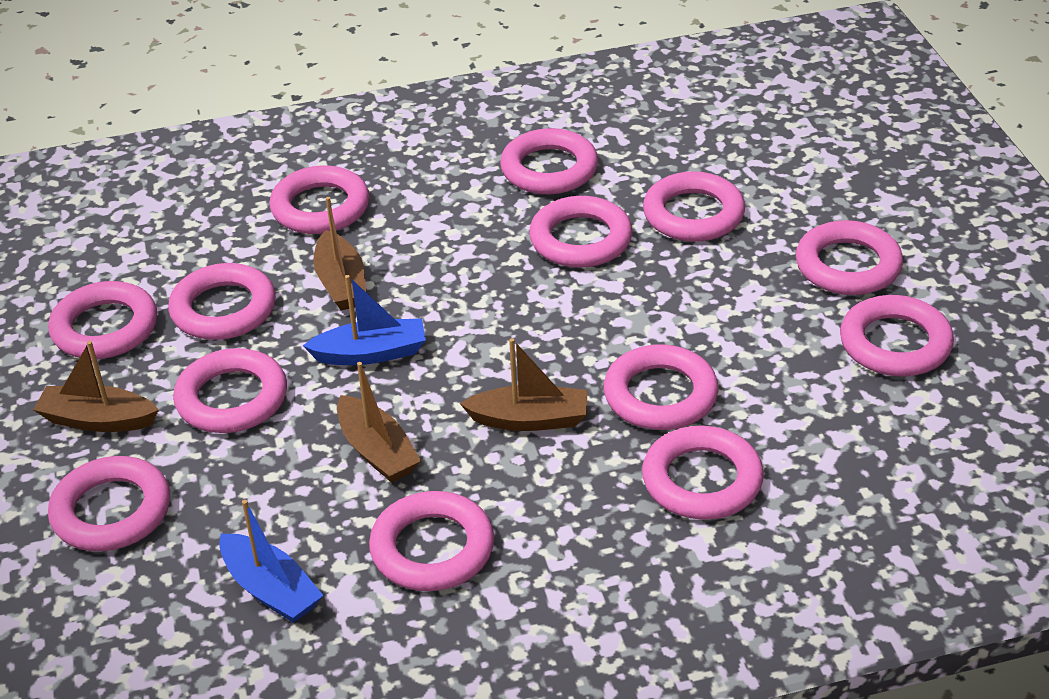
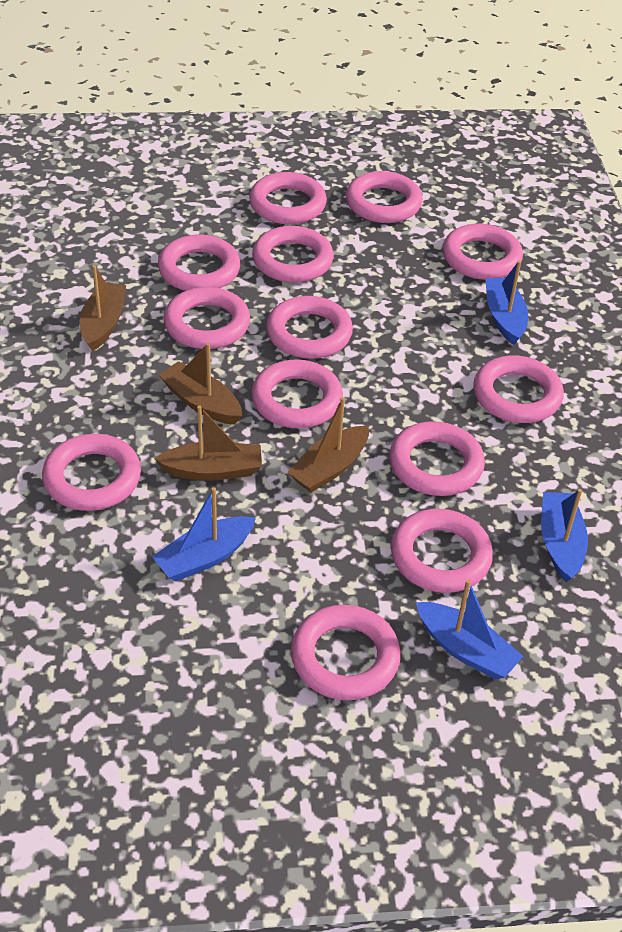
blue boat: 2 -> 4

